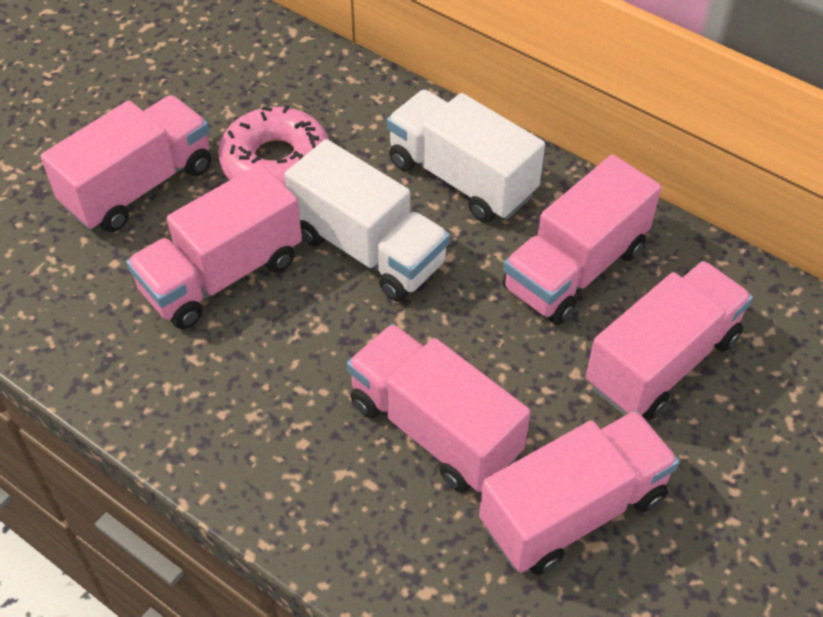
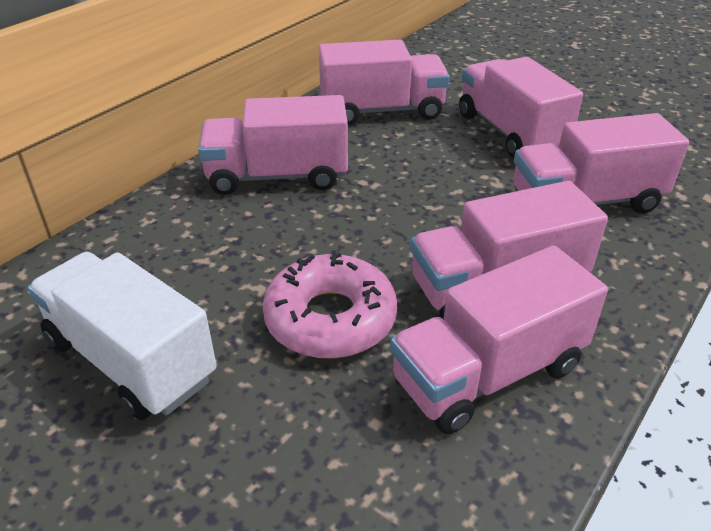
white truck: 2 -> 1

